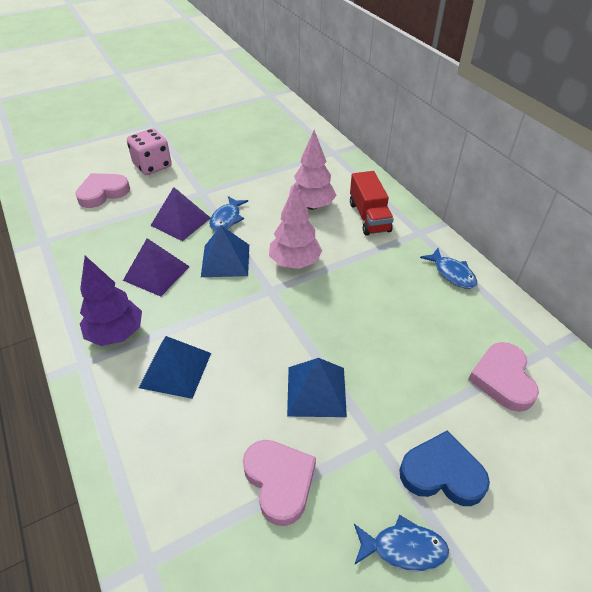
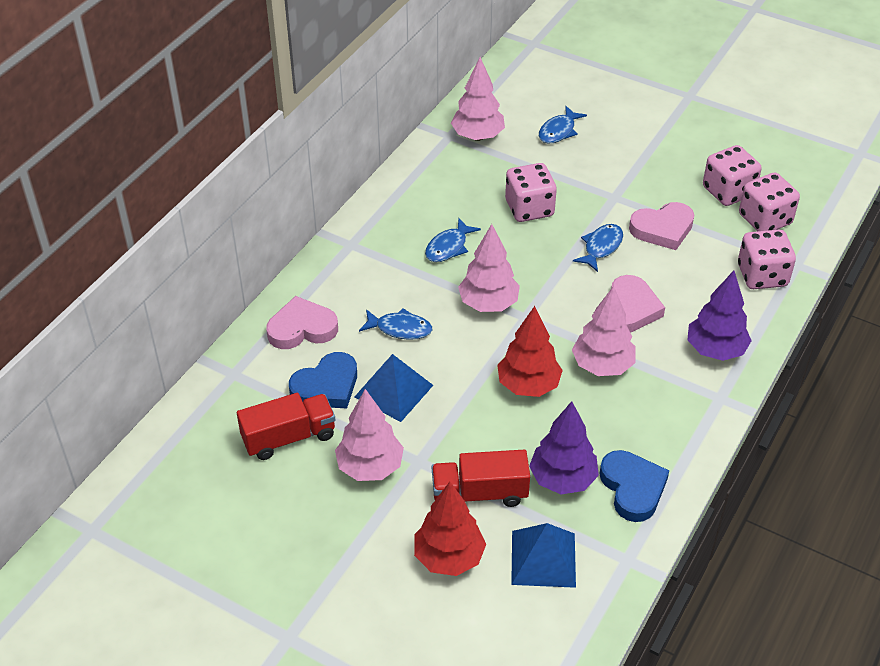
blue fish: 3 -> 4
blue heart: 1 -> 2
blue pyramid: 3 -> 2
pink dice: 1 -> 4
pink tree: 2 -> 4
purple pyramid: 2 -> 0
purple tree: 1 -> 2
red tree: 0 -> 2
red truck: 1 -> 2

